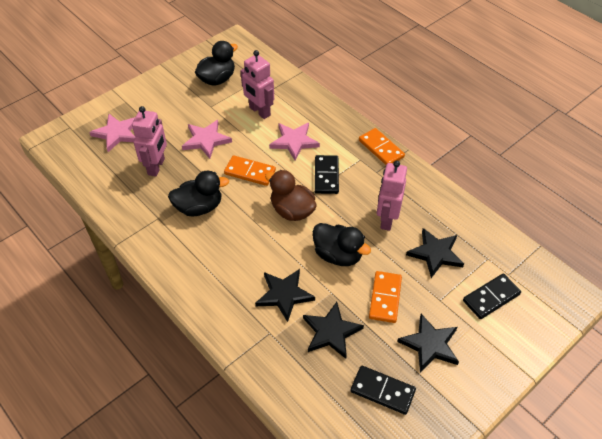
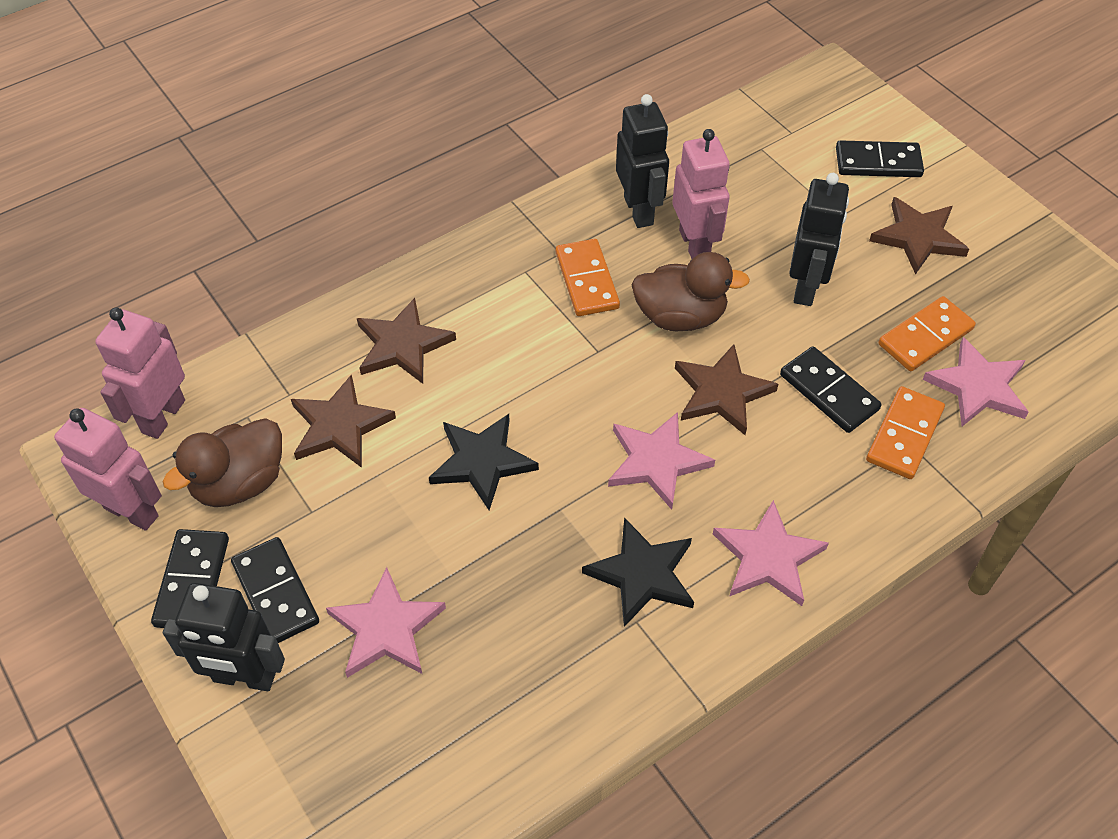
black domino: 3 -> 4
black duck: 3 -> 0
black robot: 0 -> 3
black star: 4 -> 2
brown duck: 1 -> 2
brown star: 0 -> 4
pink star: 3 -> 4

